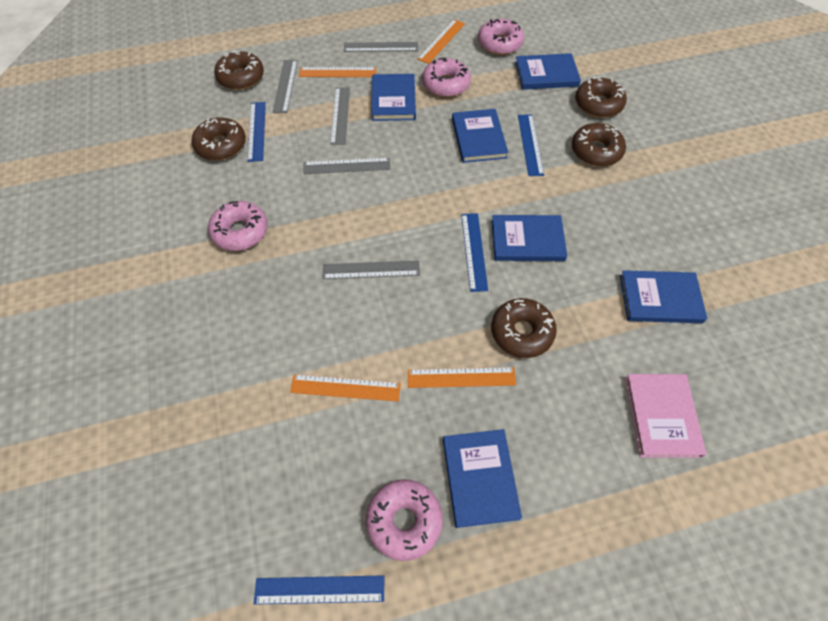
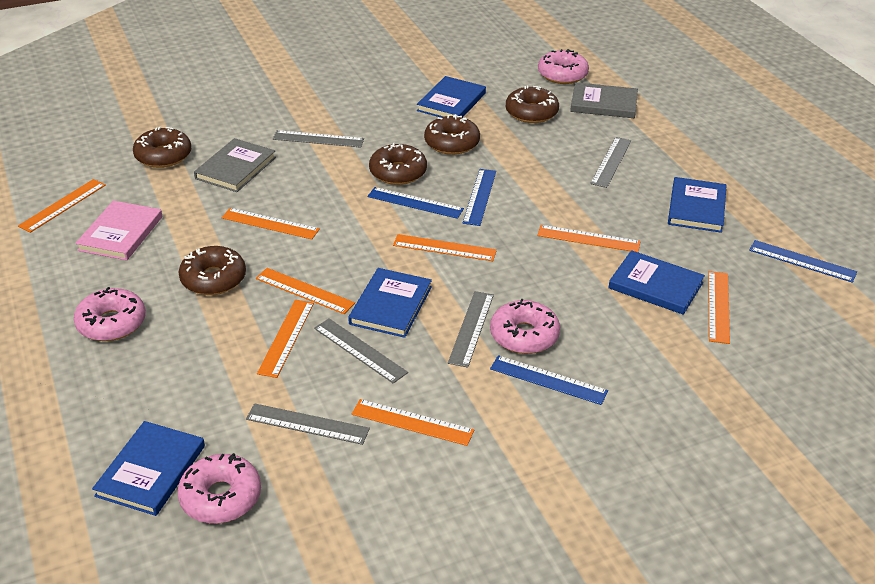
blue book: 6 -> 5
grey book: 0 -> 2
orange ruler: 4 -> 8

